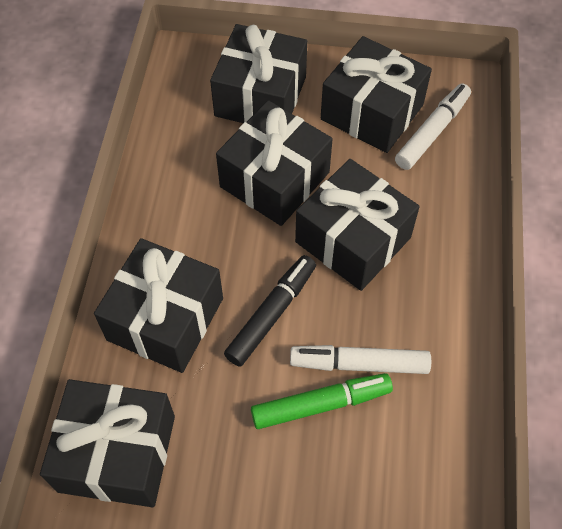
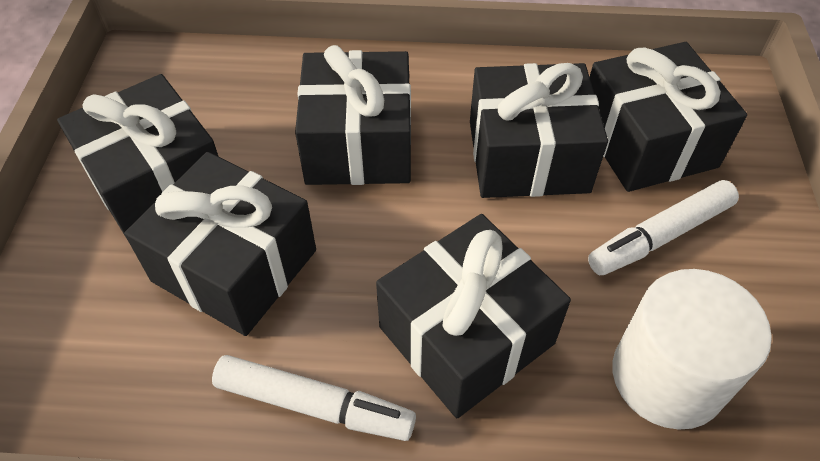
black marker: 1 -> 0
green marker: 1 -> 0
white cylinder: 0 -> 1

